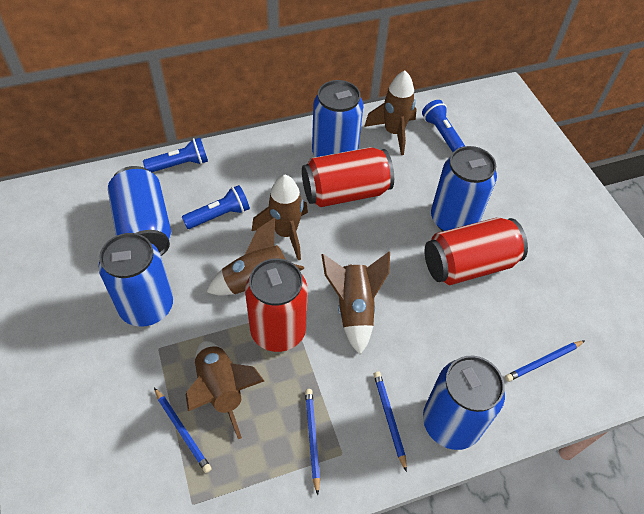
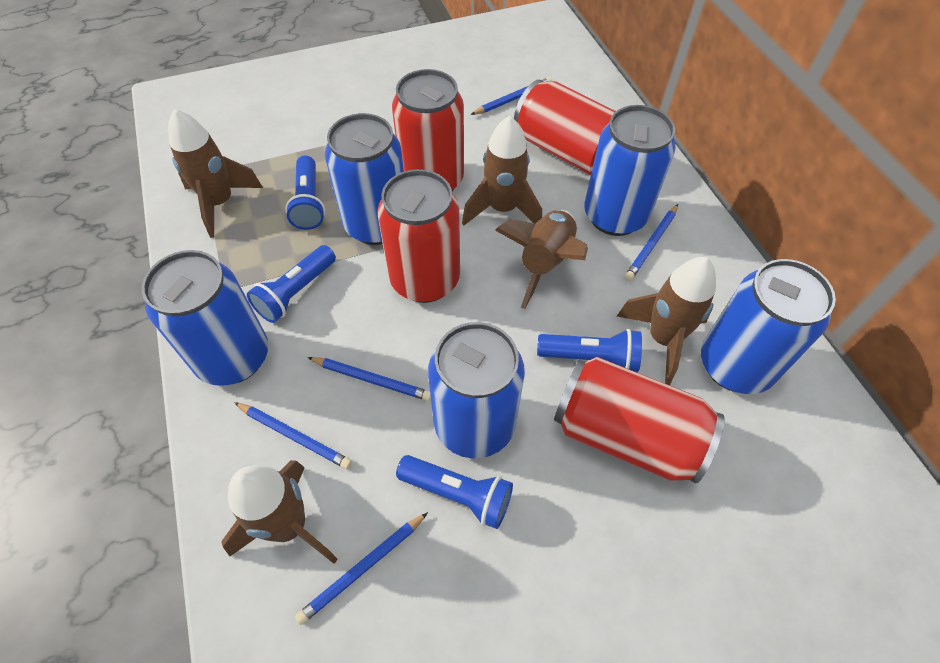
blue flashlight: 3 -> 4
blue pencil: 4 -> 5
red can: 3 -> 4

